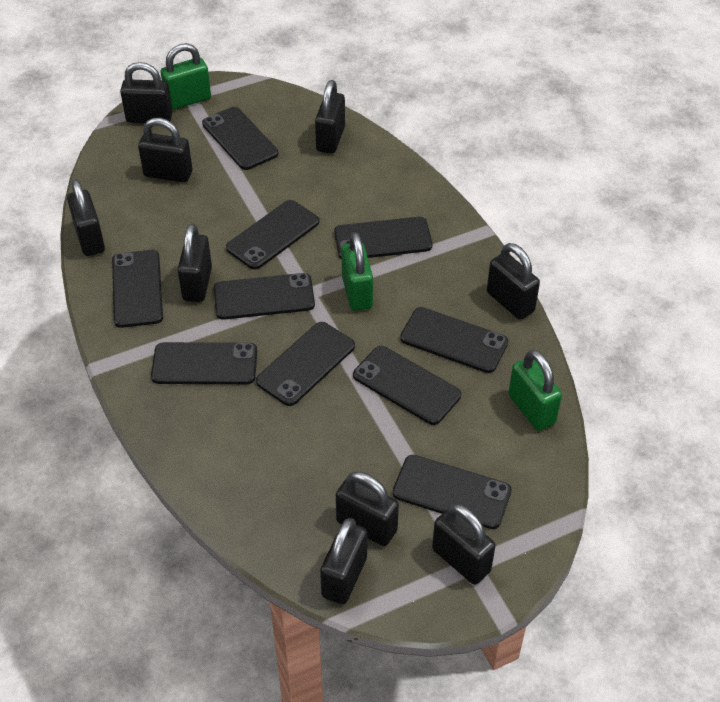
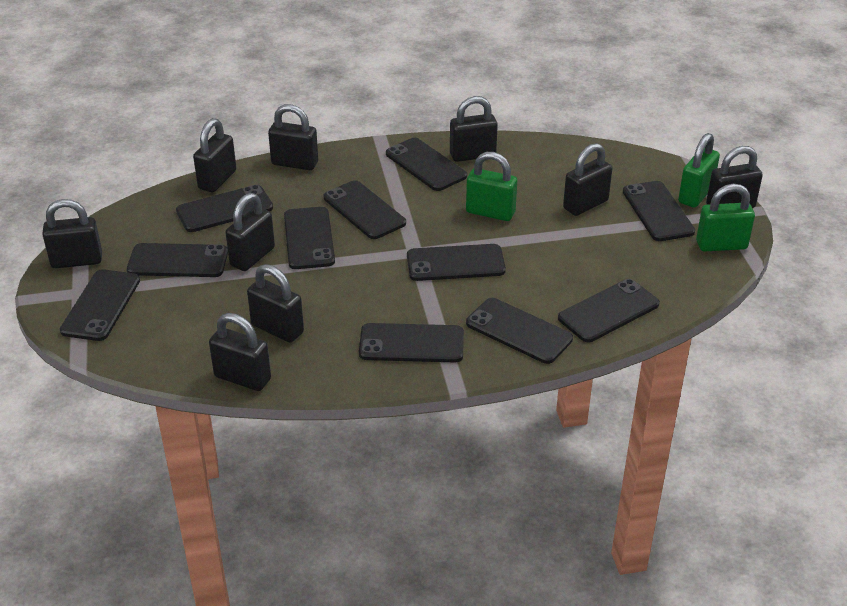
black phone: 10 -> 11

